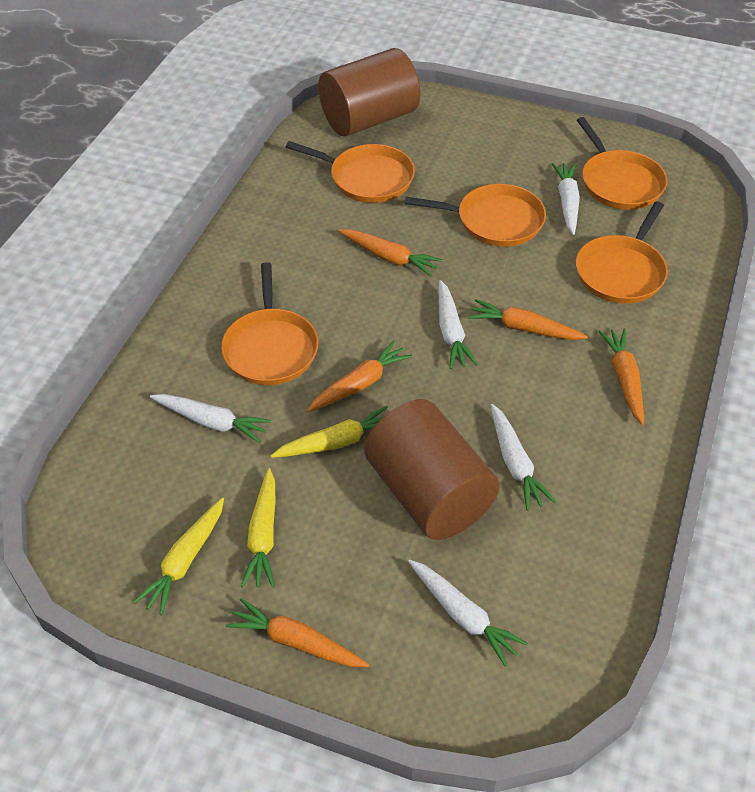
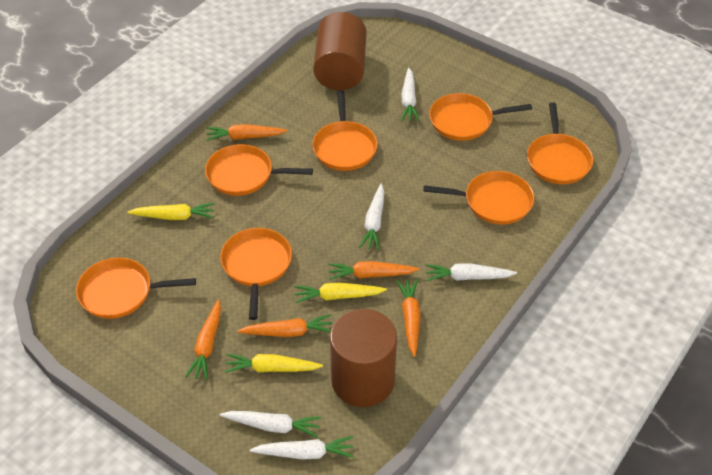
orange pan: 5 -> 7

